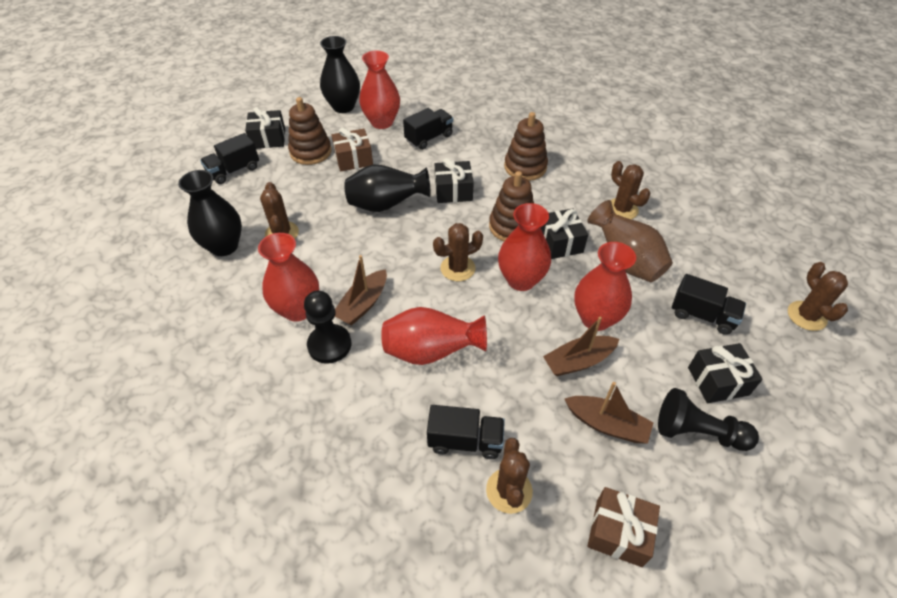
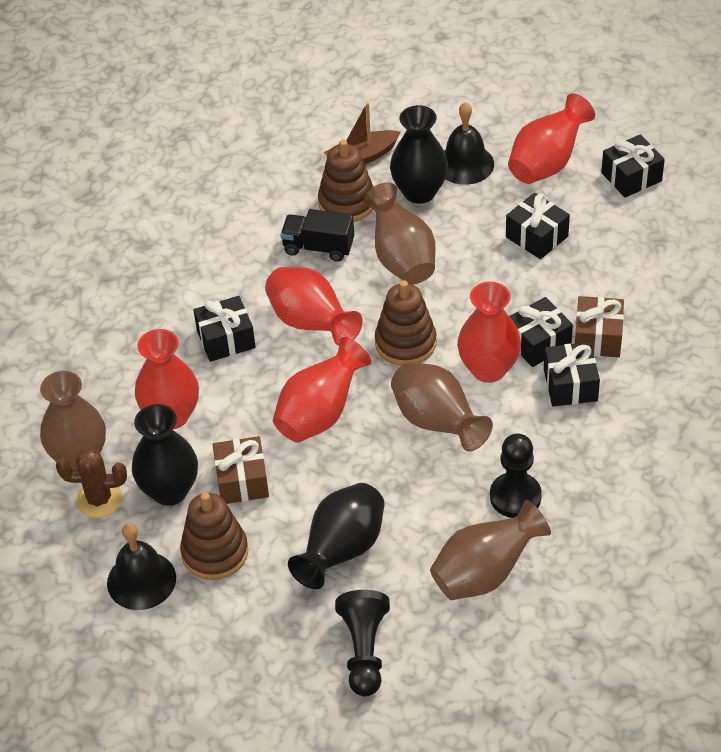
black bell: 0 -> 2
black gift: 4 -> 5
black truck: 4 -> 1
brown boat: 3 -> 1
brown cactus: 5 -> 1
brown vase: 1 -> 4

